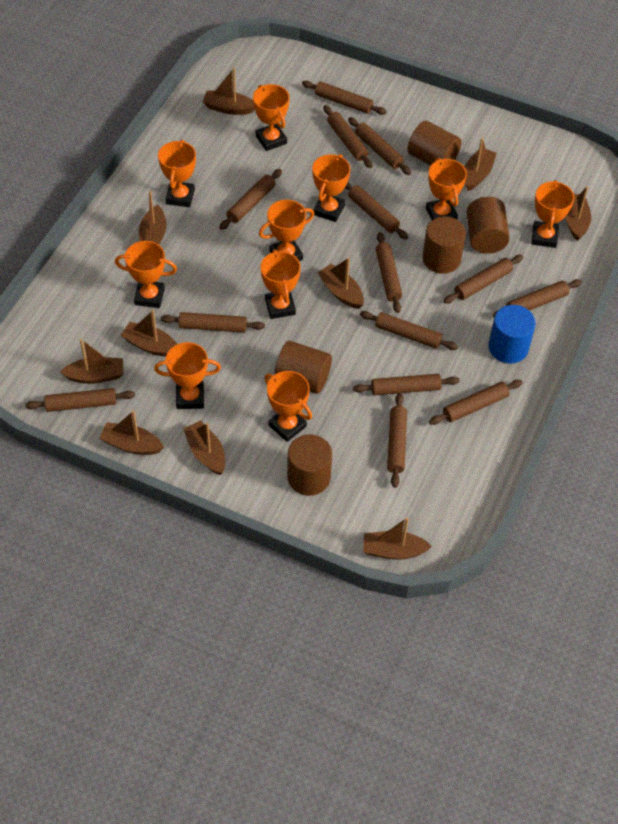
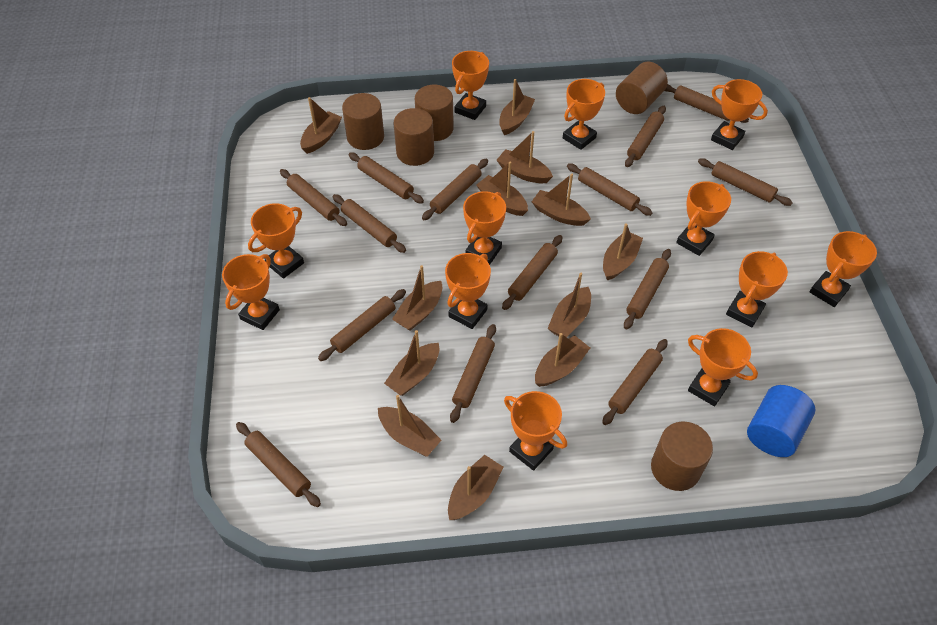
brown boat: 10 -> 12
orange trophy: 10 -> 12

